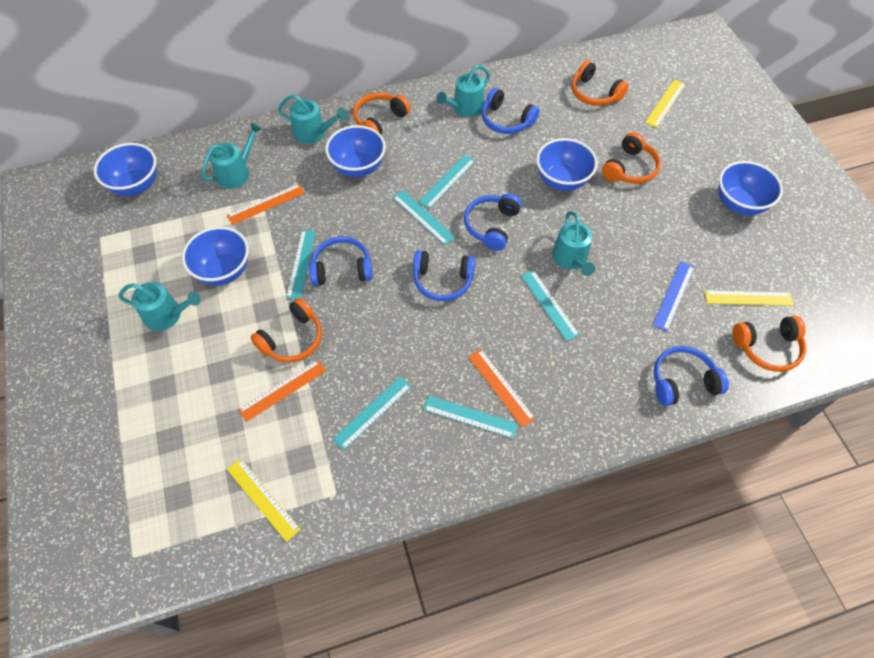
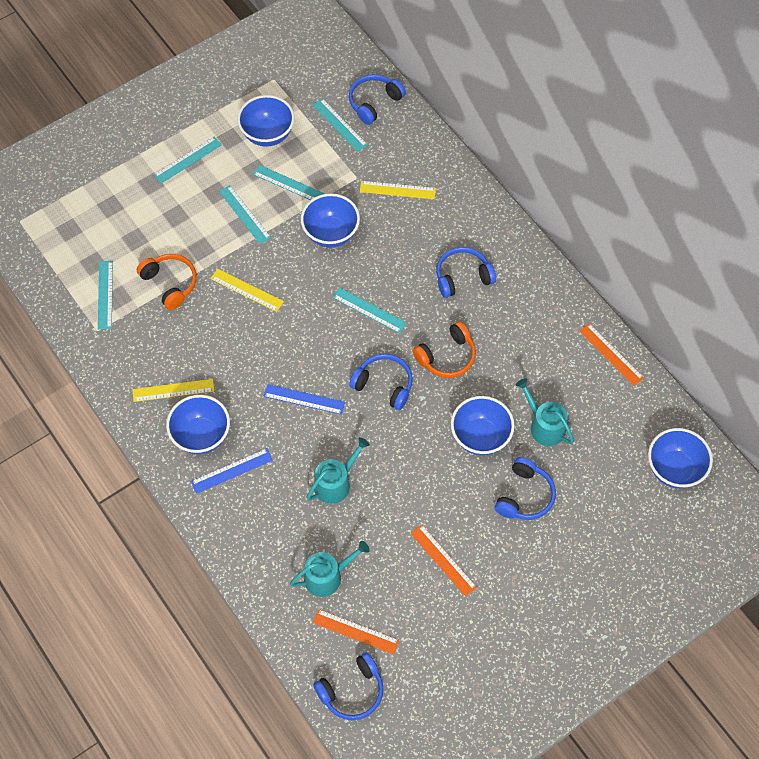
blue ruler: 1 -> 2
orange headphones: 5 -> 2
turquoise watering can: 5 -> 3

